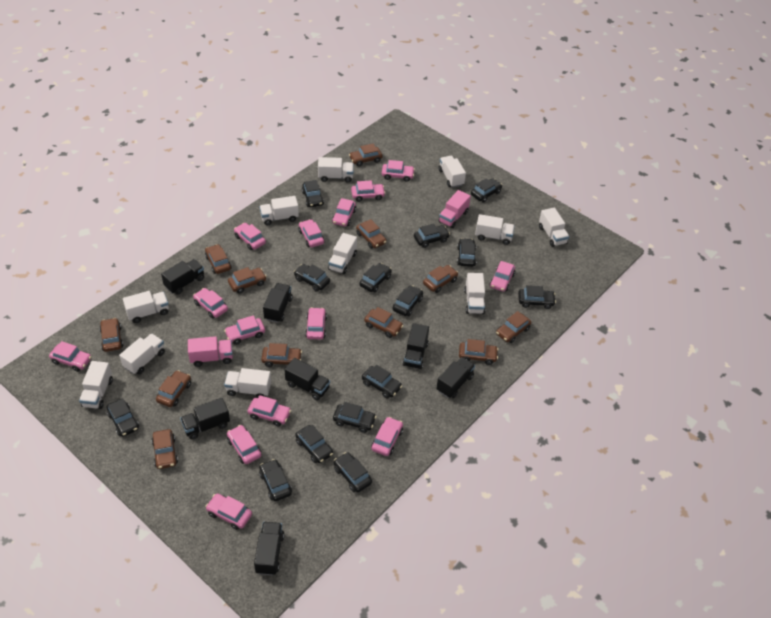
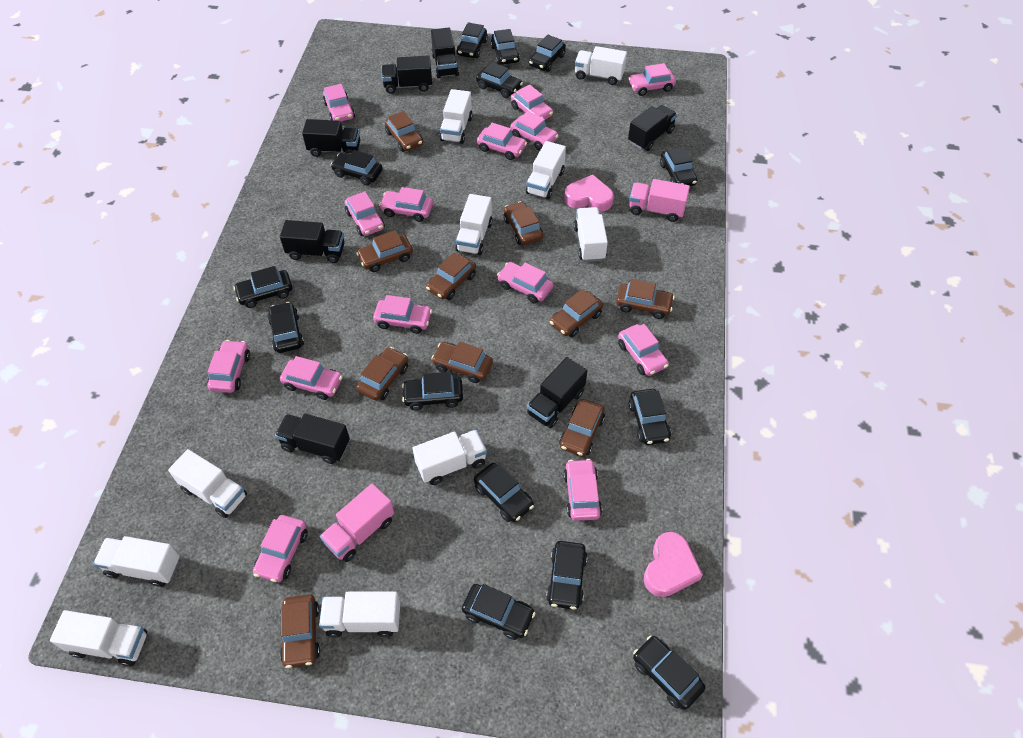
brown car: 12 -> 10
pink heart: 0 -> 2
white truck: 11 -> 10

